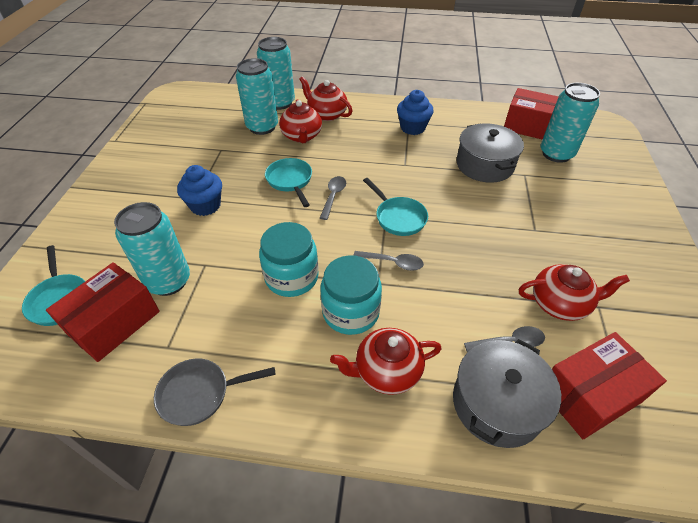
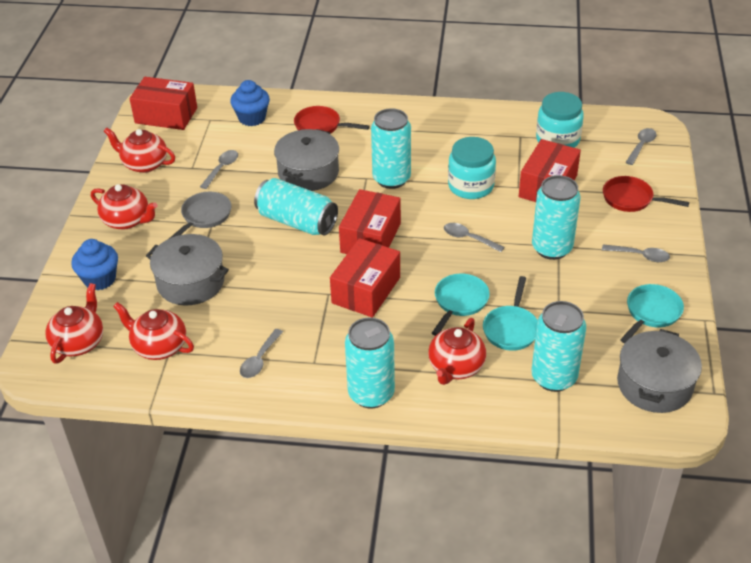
grey pot: 2 -> 3
grey spoon: 3 -> 5
red box: 3 -> 4
red pan: 0 -> 2
red teapot: 4 -> 5
turquoise can: 4 -> 5

